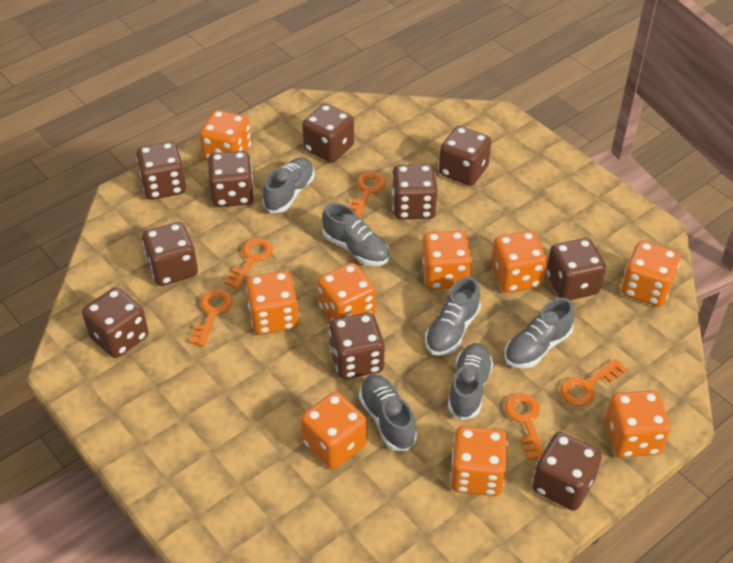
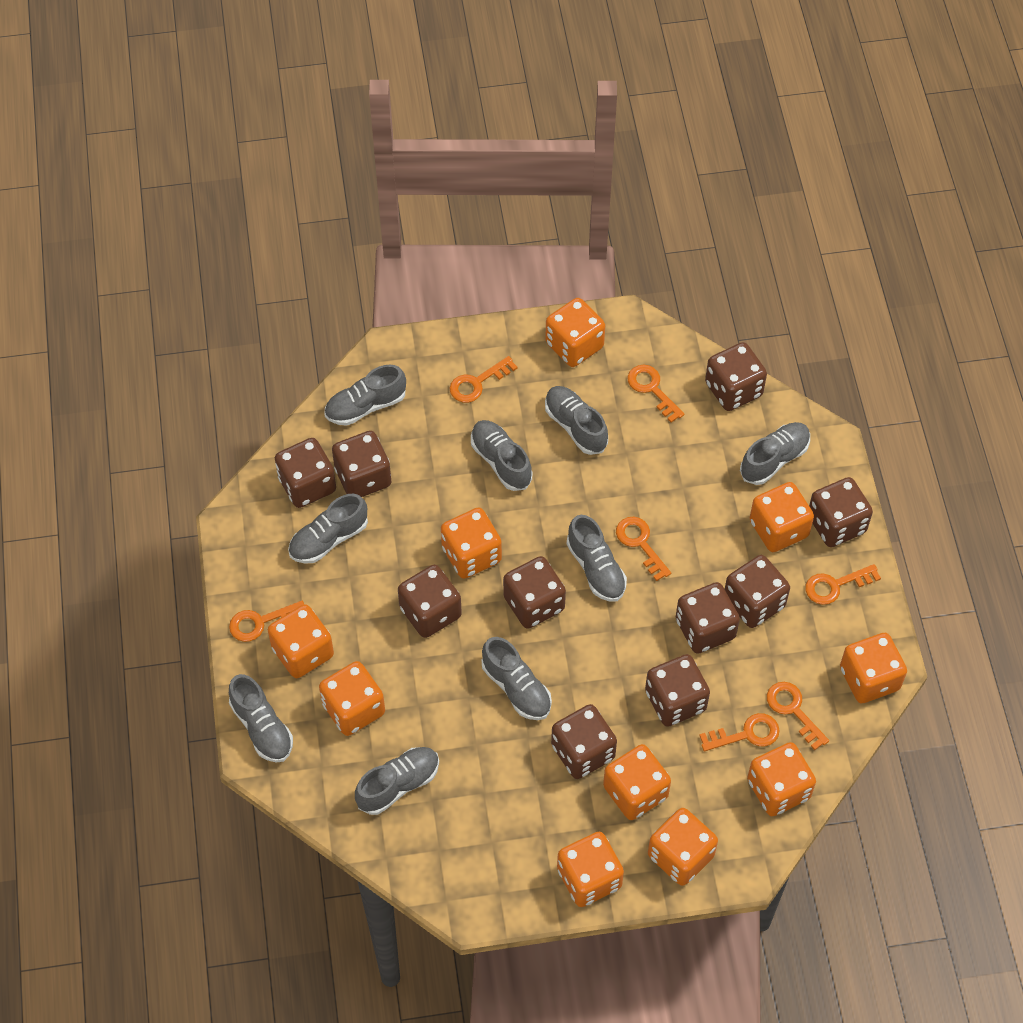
grey shoe: 6 -> 9
orange dice: 9 -> 10
orange key: 5 -> 7

